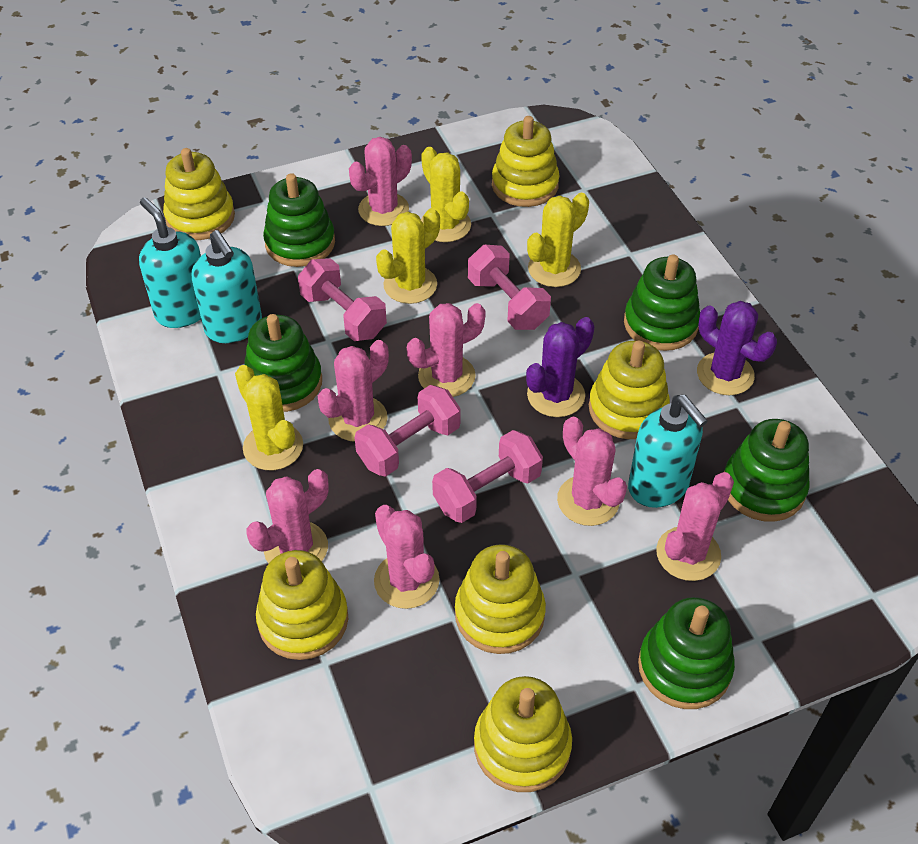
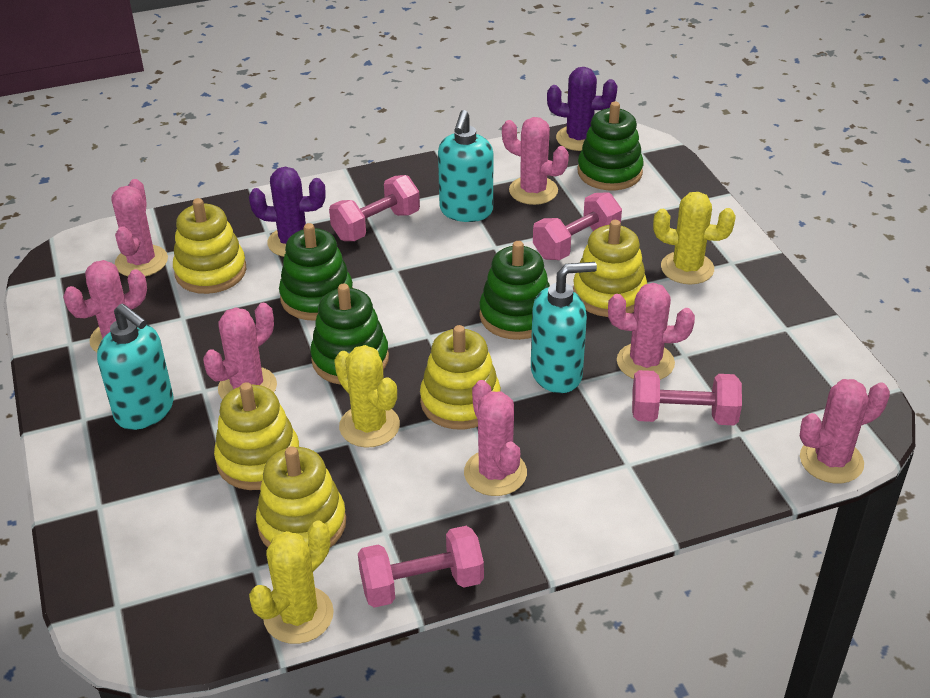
green stacking toy: 5 -> 4
yellow cactus: 4 -> 3
yellow stacking toy: 6 -> 5

